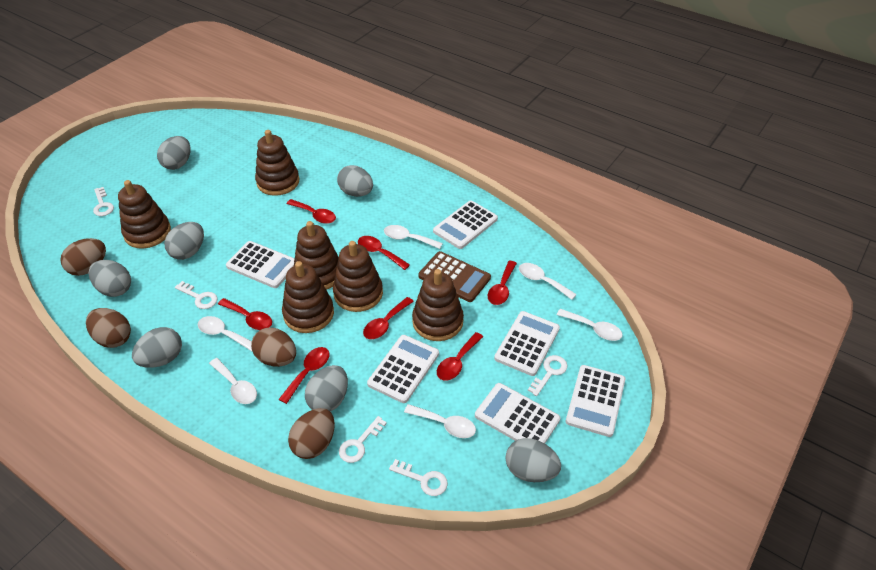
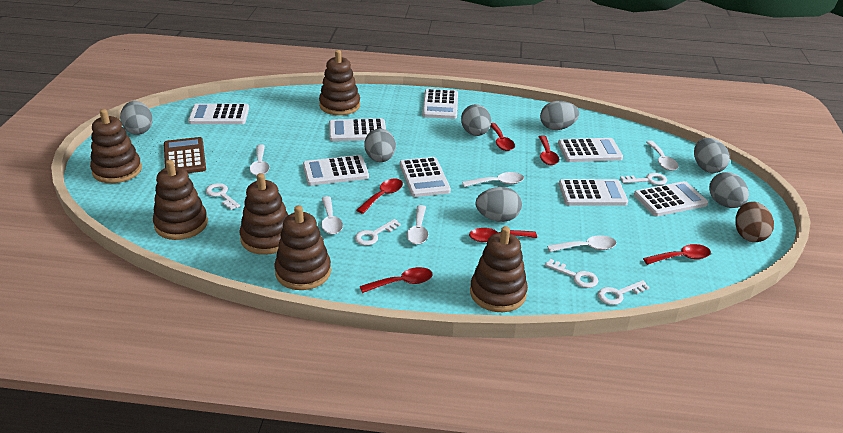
brown egg: 4 -> 1
red spoon: 7 -> 6
white calculator: 6 -> 8

